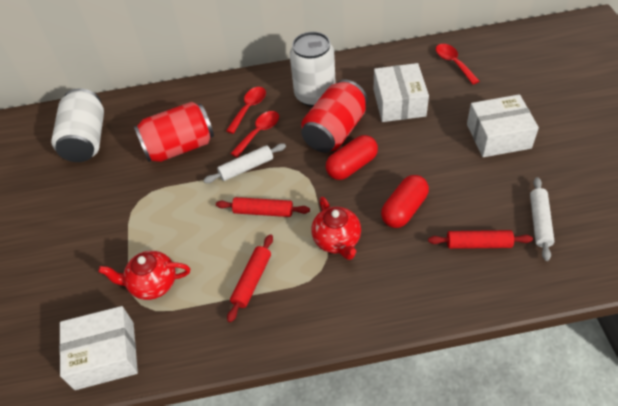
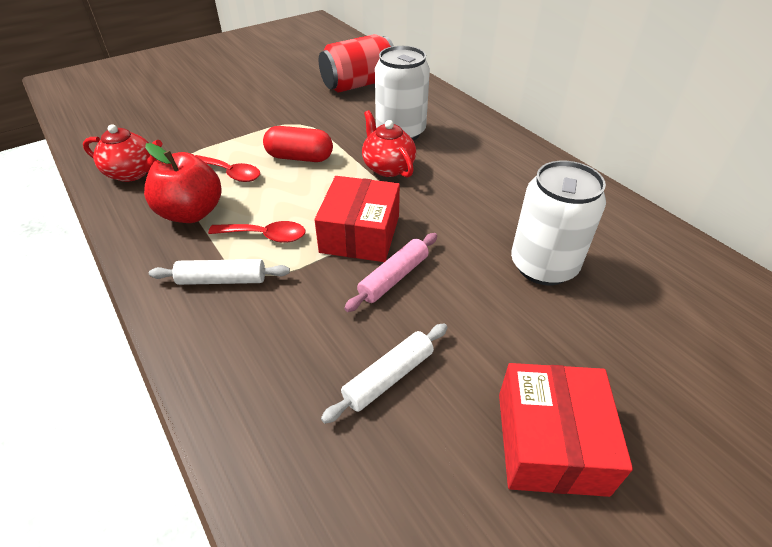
pink rolling pin: 0 -> 1
red apple: 0 -> 1
red box: 0 -> 2
red can: 2 -> 1
red capsule: 2 -> 1
red rolling pin: 3 -> 0
red spoon: 3 -> 2
white box: 3 -> 0

